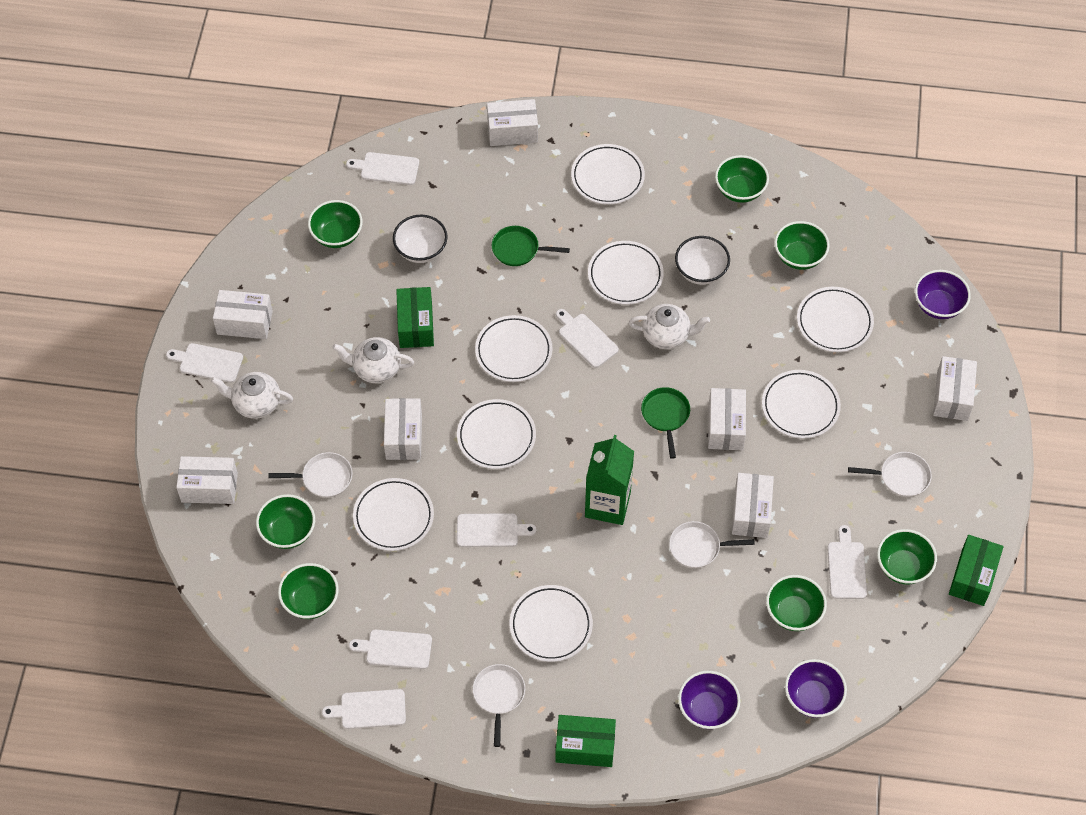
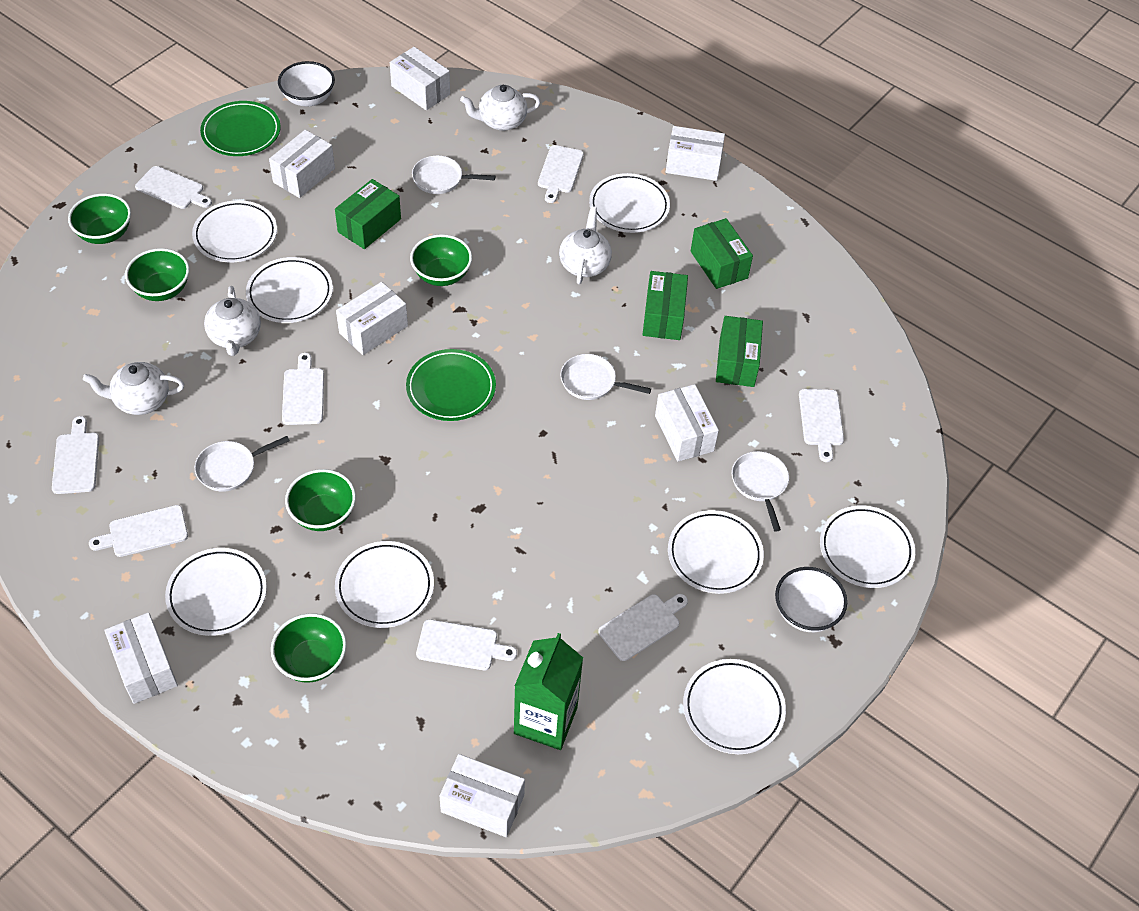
green bowl: 7 -> 5
green box: 3 -> 4
green pan: 2 -> 0
green plate: 0 -> 2
purple bowl: 3 -> 0
white cutting board: 7 -> 8
white teapot: 3 -> 4

